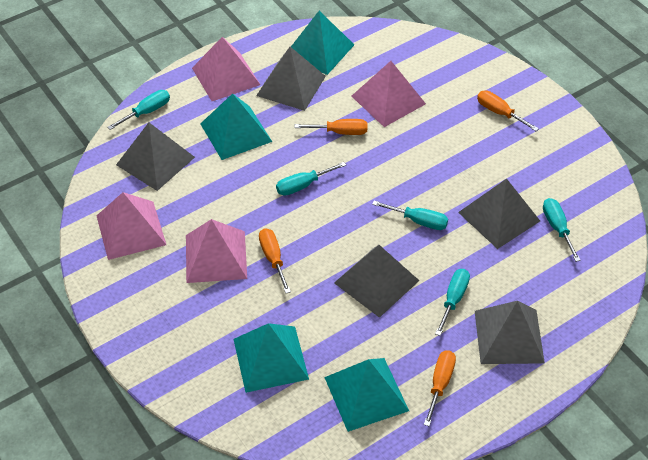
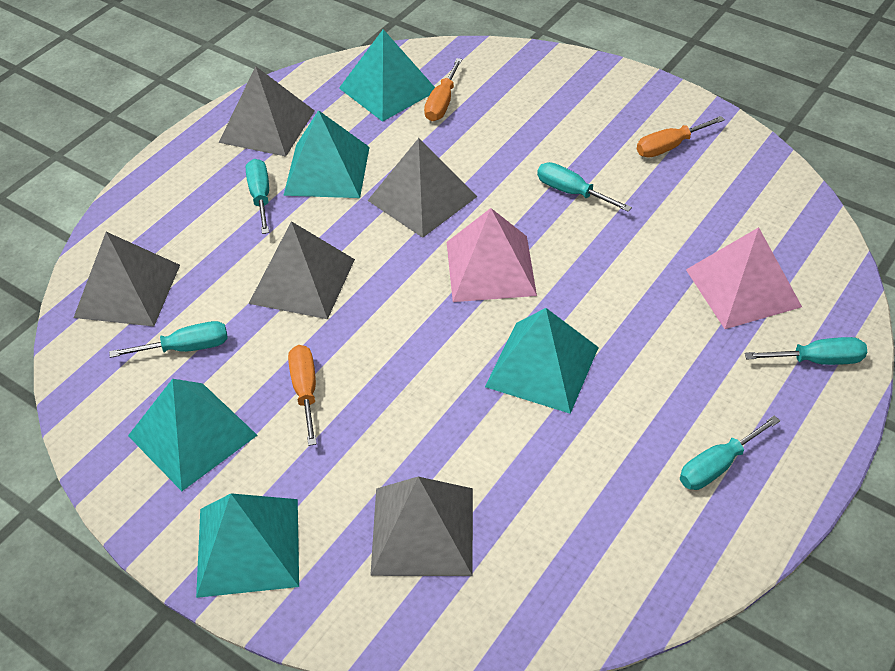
orange screwdriver: 4 -> 3
pink pyramid: 4 -> 2
turquoise pyramid: 4 -> 5

